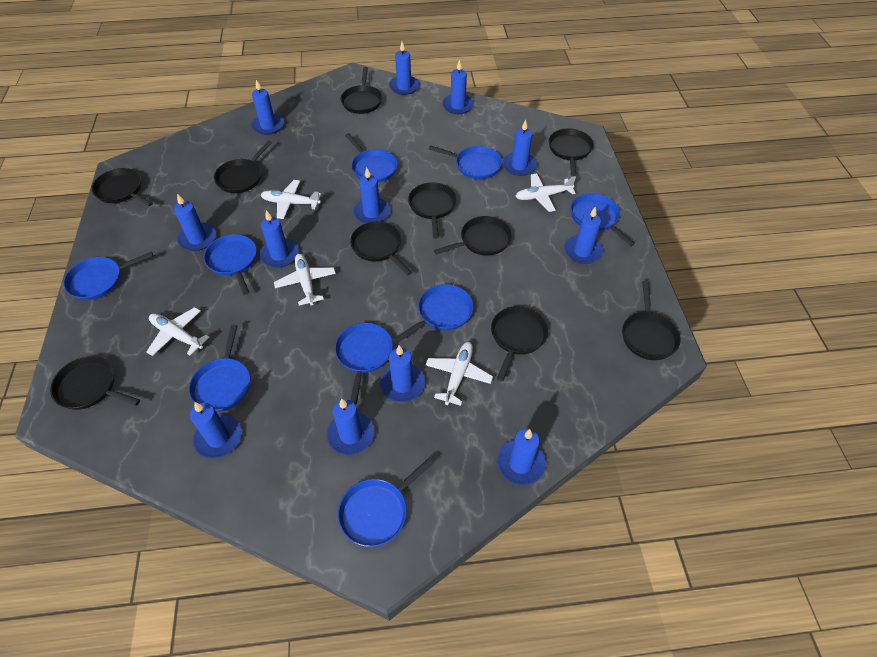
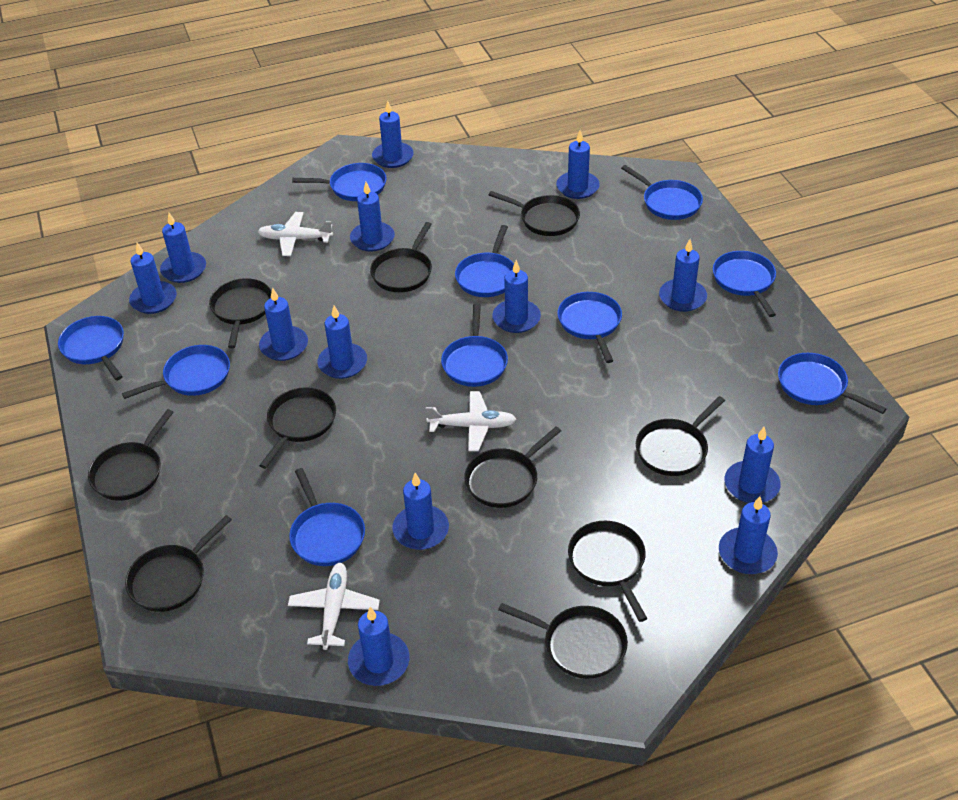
blue candle: 12 -> 13
blue pan: 9 -> 10
white plane: 5 -> 3

